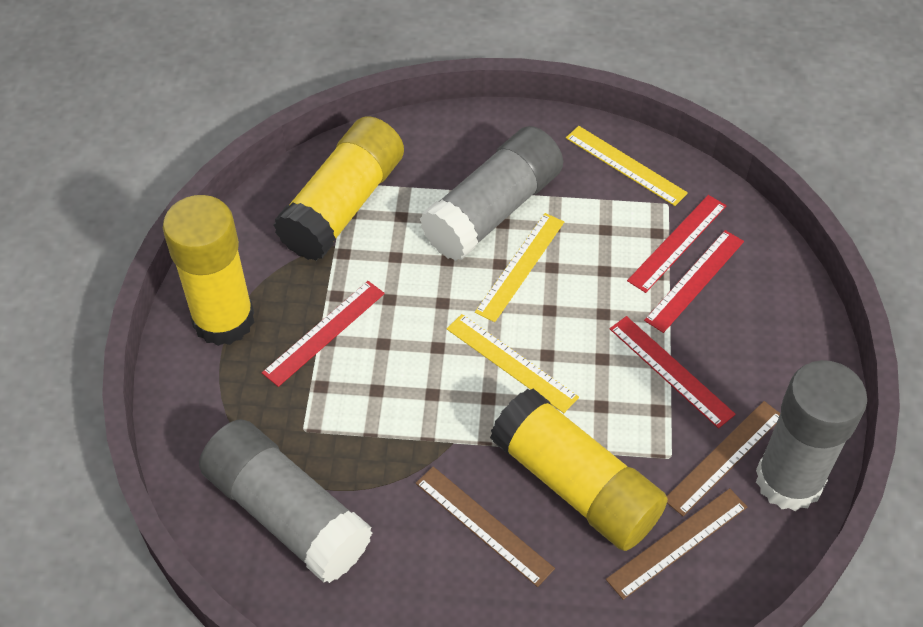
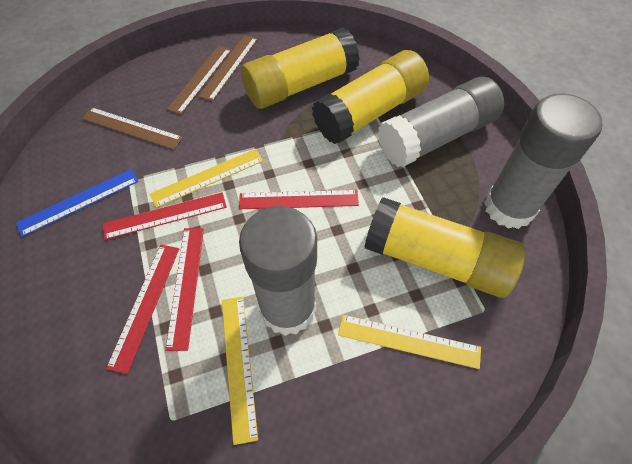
blue ruler: 0 -> 1

